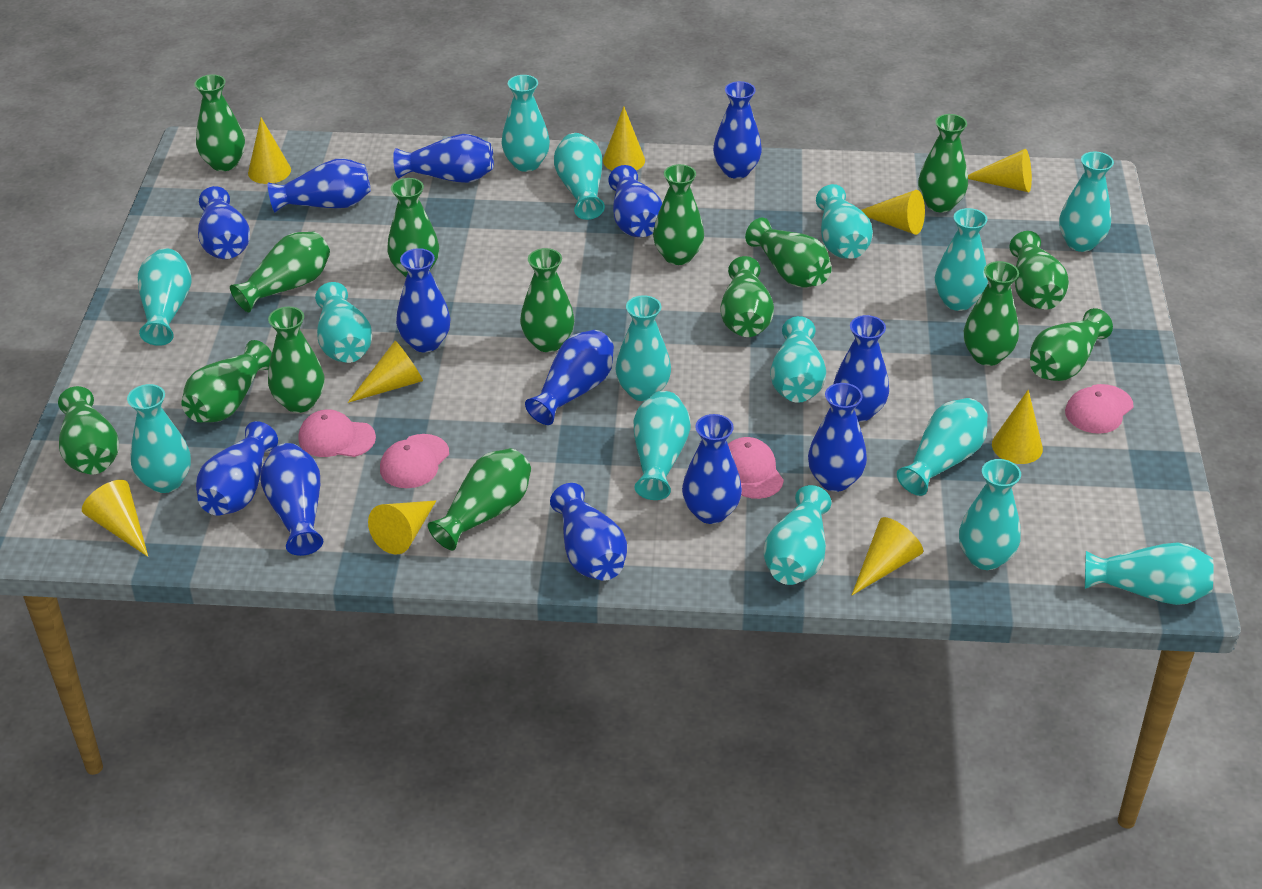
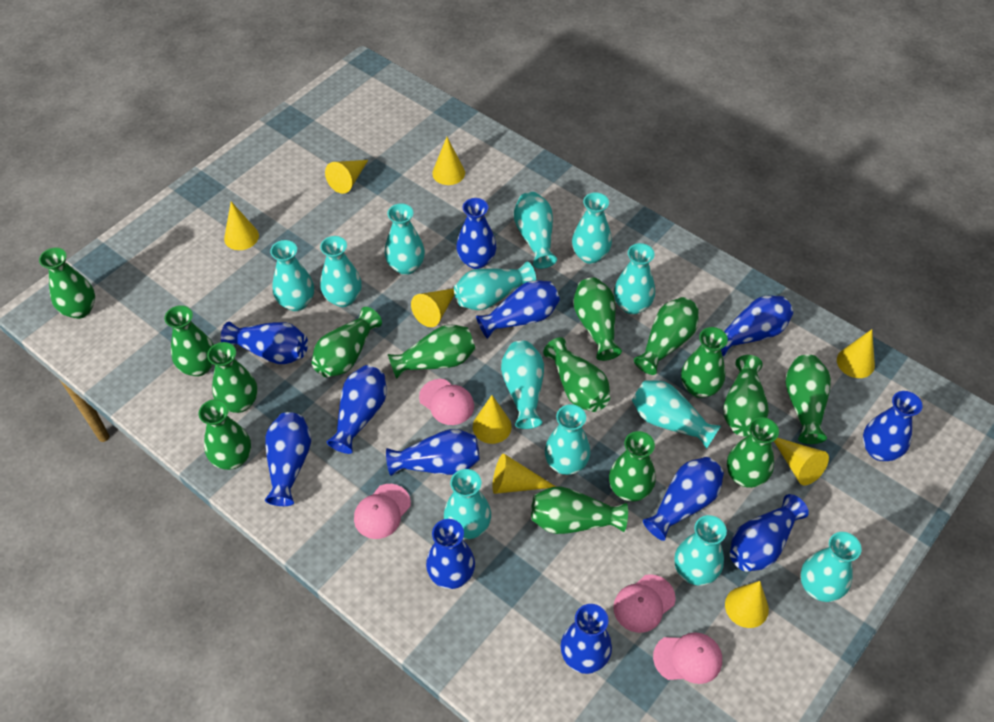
blue vase: 13 -> 12
turquoise vase: 15 -> 13

